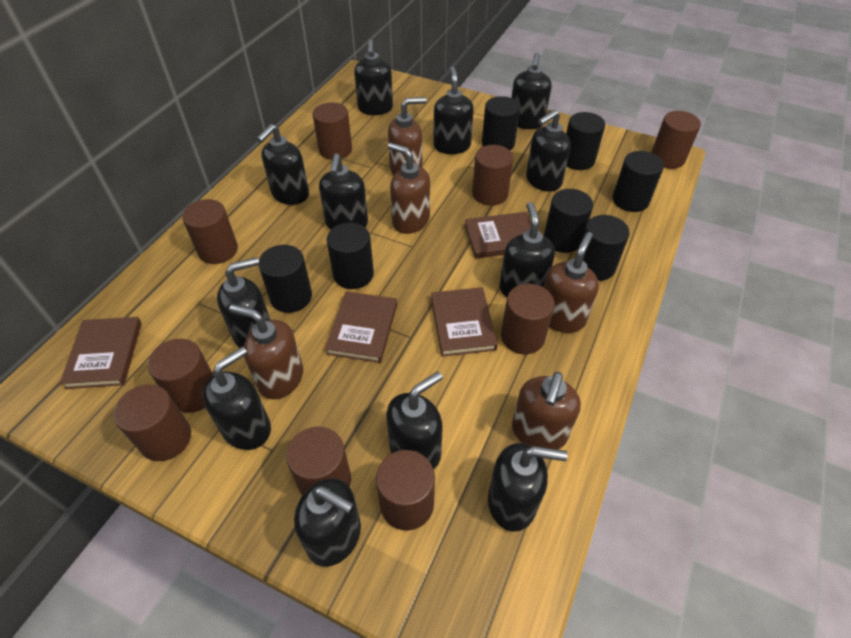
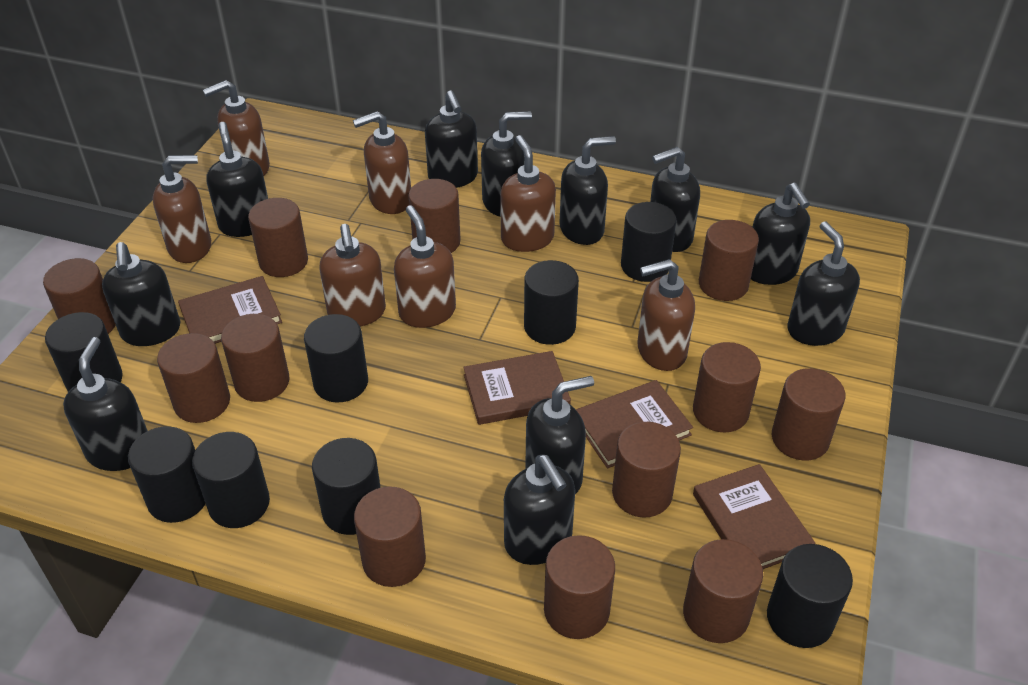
black cylinder: 7 -> 8
black soap dispenser: 12 -> 11
brown cylinder: 9 -> 12
brown soap dispenser: 5 -> 7

